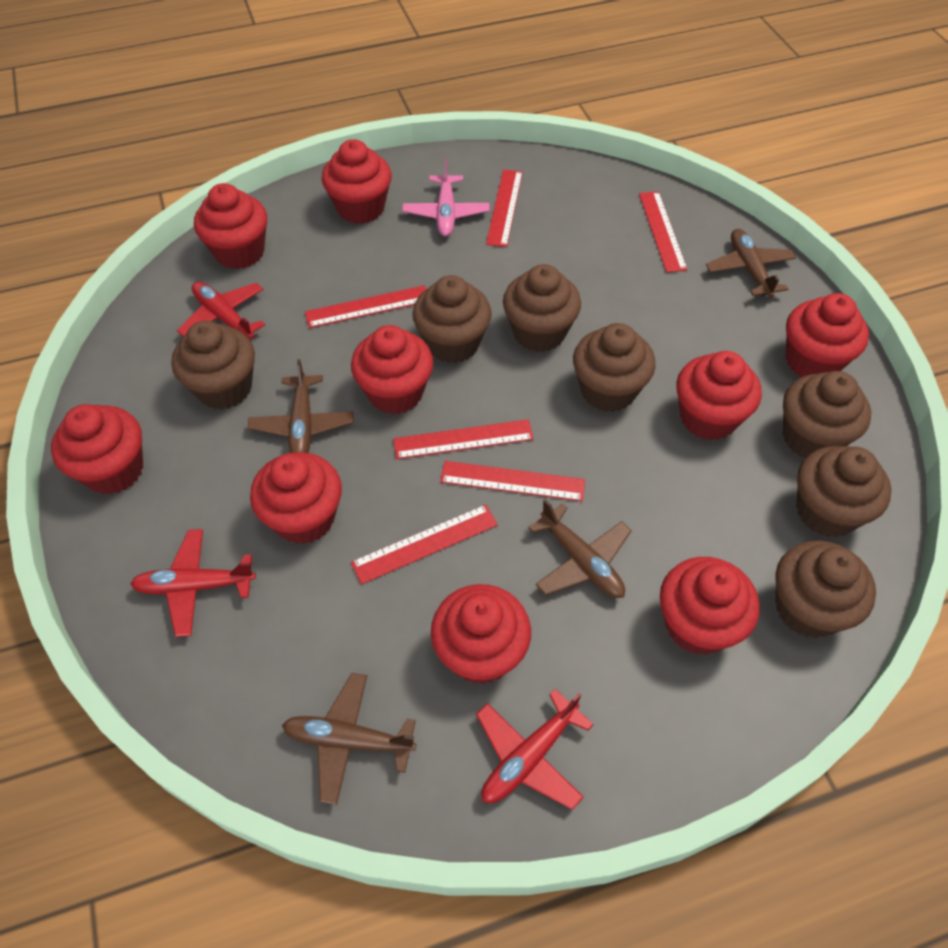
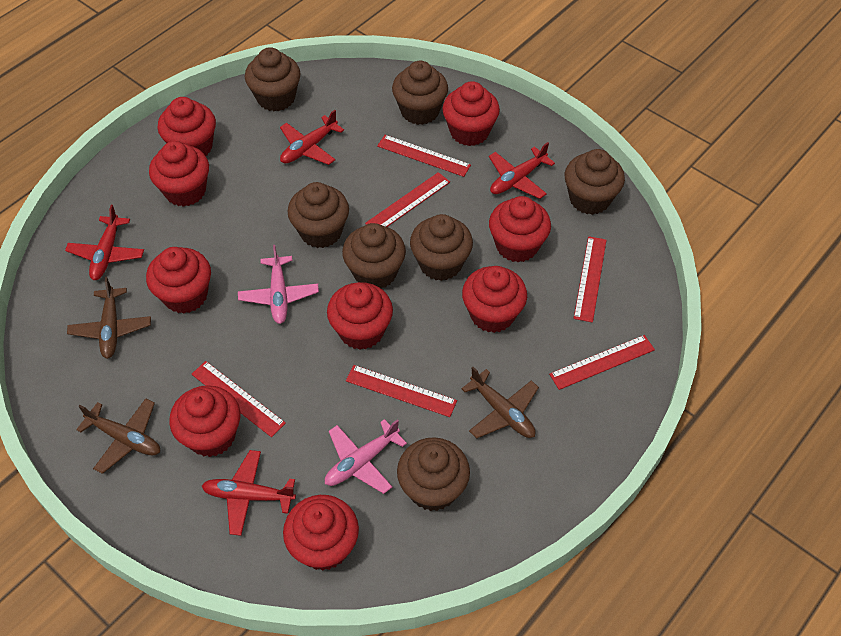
brown plane: 4 -> 3
pink plane: 1 -> 2
red plane: 3 -> 4

